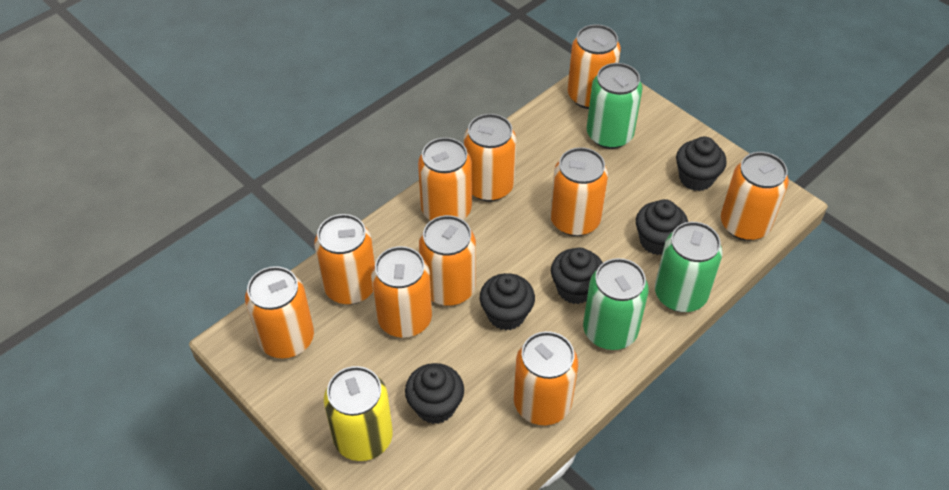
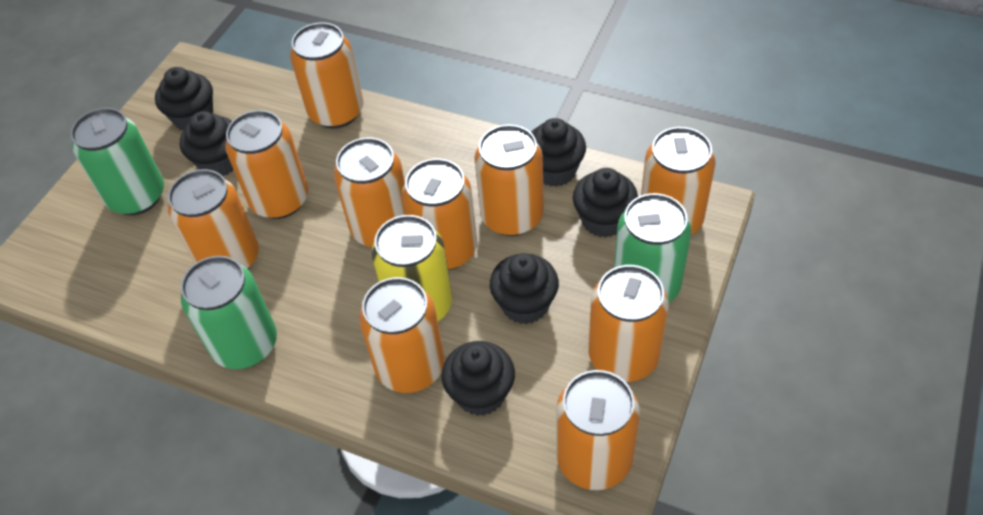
black cupcake: 5 -> 6

